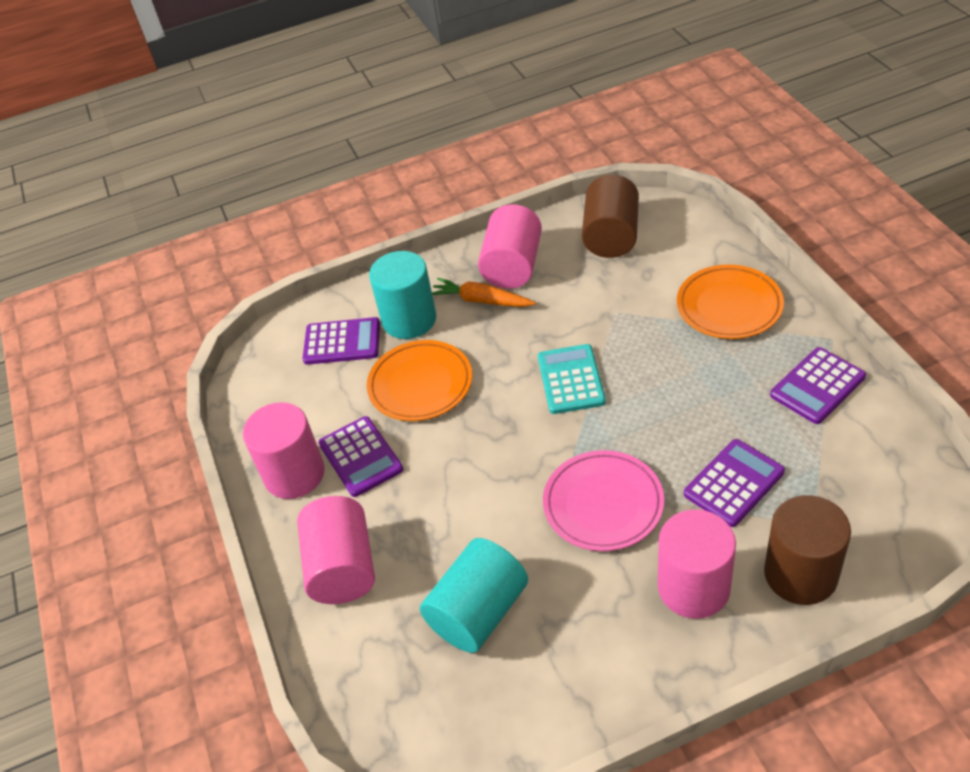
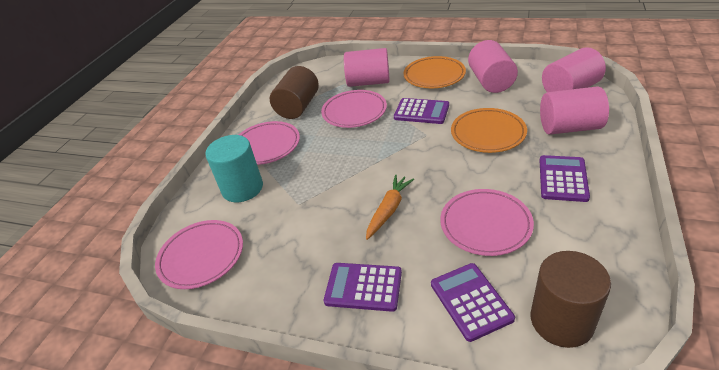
pink plate: 1 -> 4
turquoise calculator: 1 -> 0
turquoise cylinder: 2 -> 1

